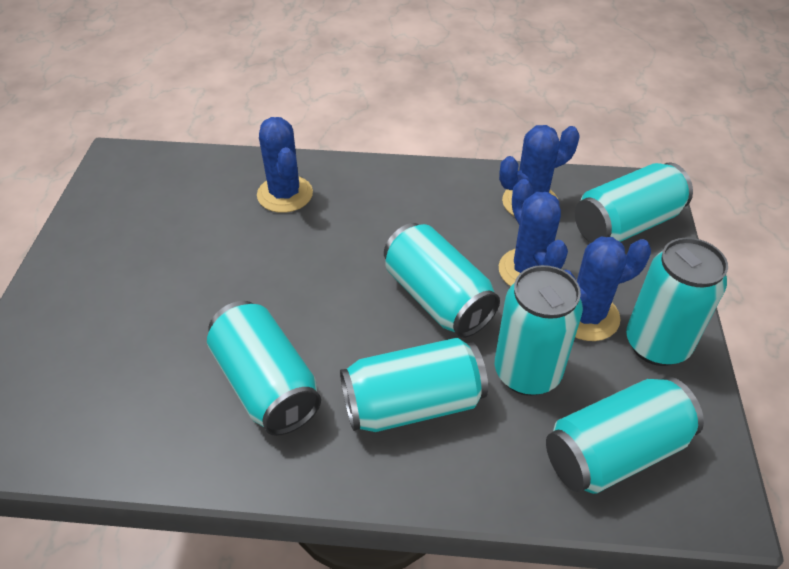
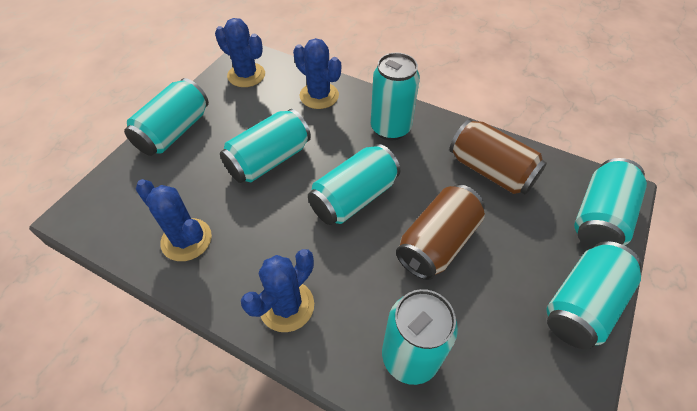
brown can: 0 -> 2

